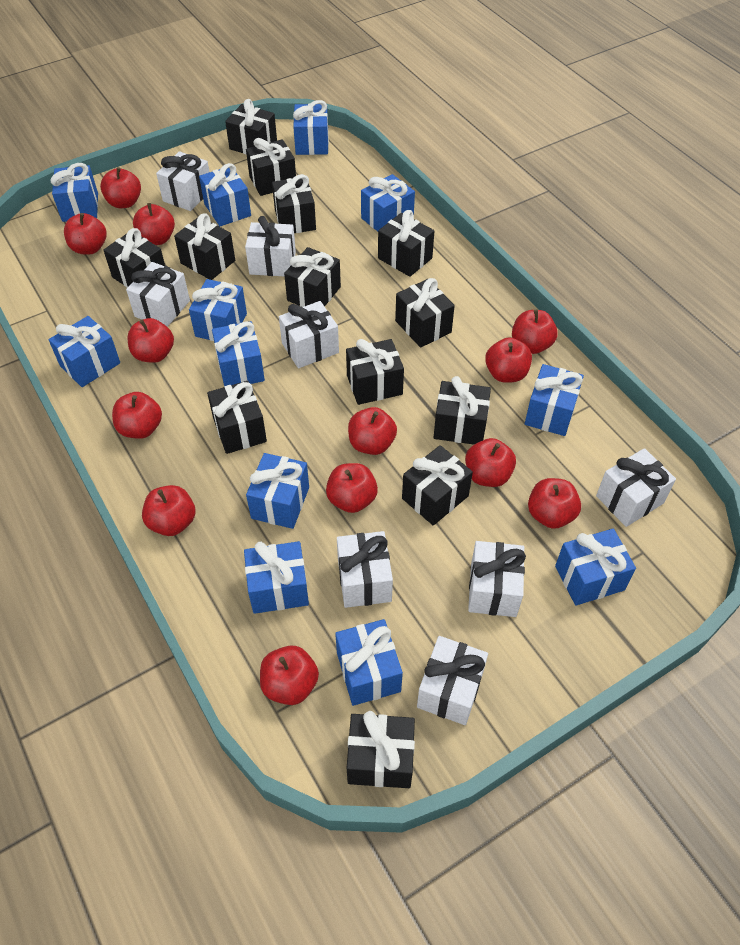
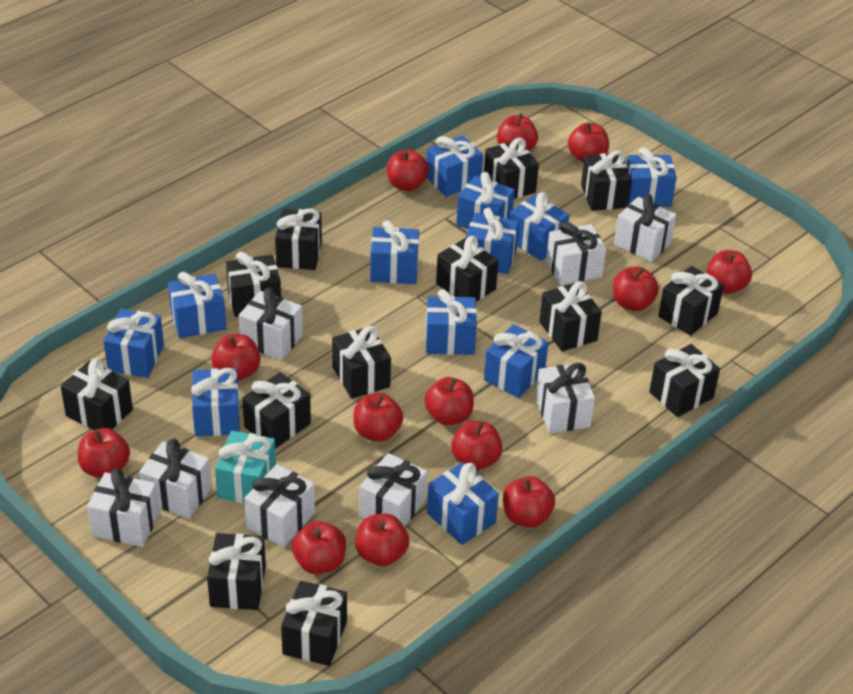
turquoise gift: 0 -> 1

